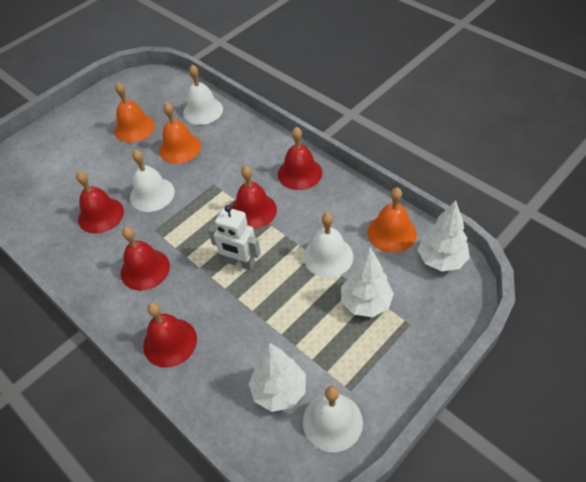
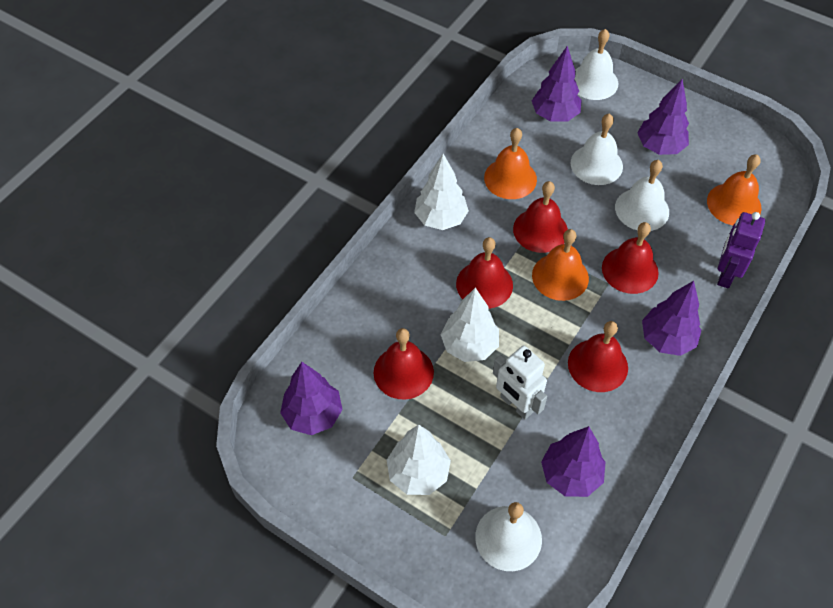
purple robot: 0 -> 1
purple tree: 0 -> 5

